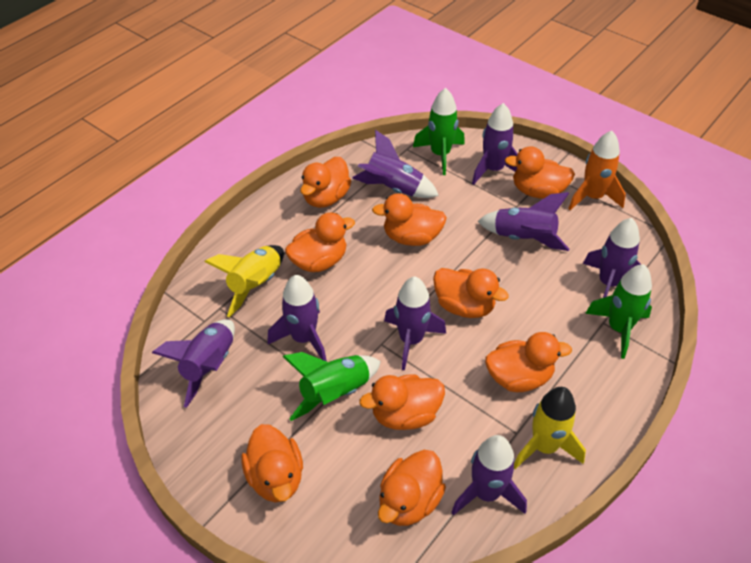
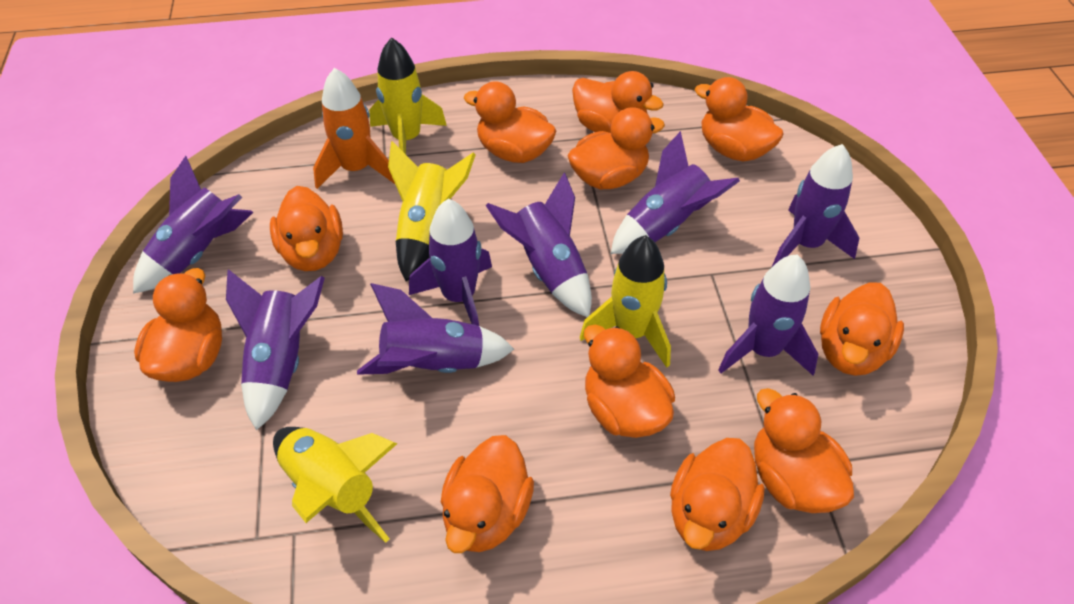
green rocket: 3 -> 0
orange duck: 9 -> 11
yellow rocket: 2 -> 4

